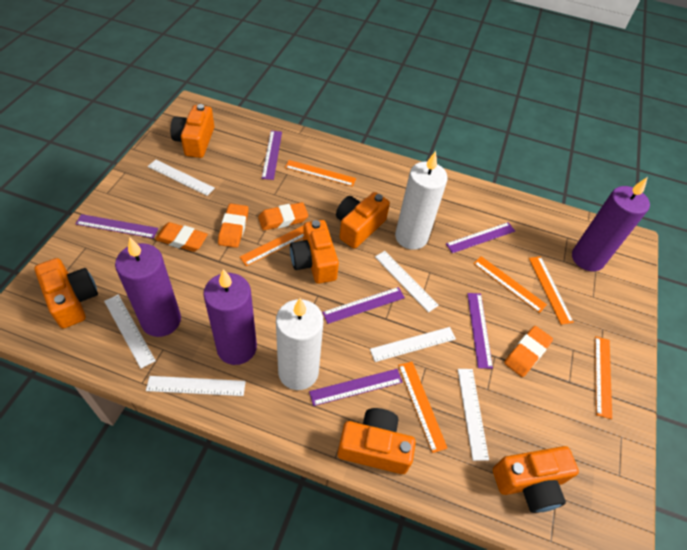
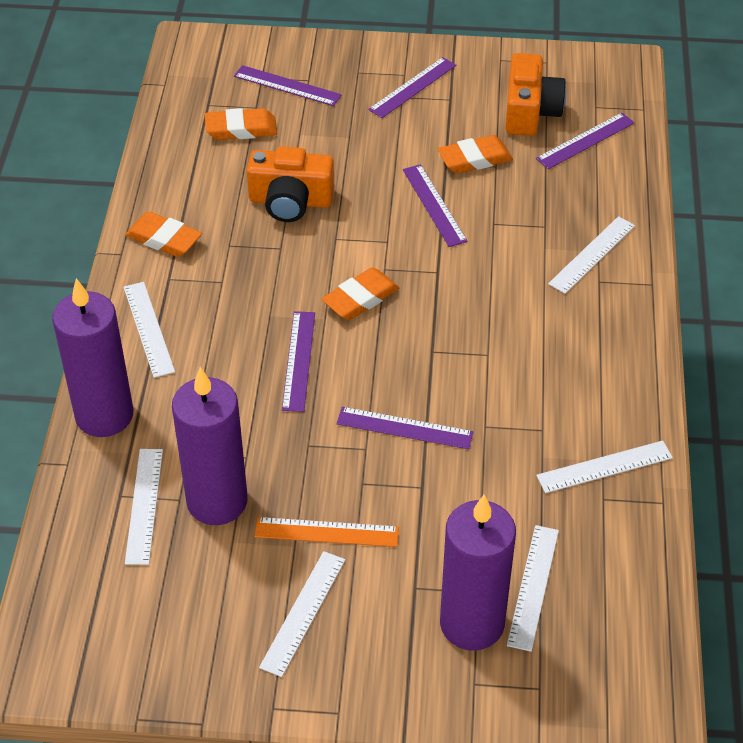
orange camera: 6 -> 2
orange ruler: 6 -> 1
white candle: 2 -> 0

